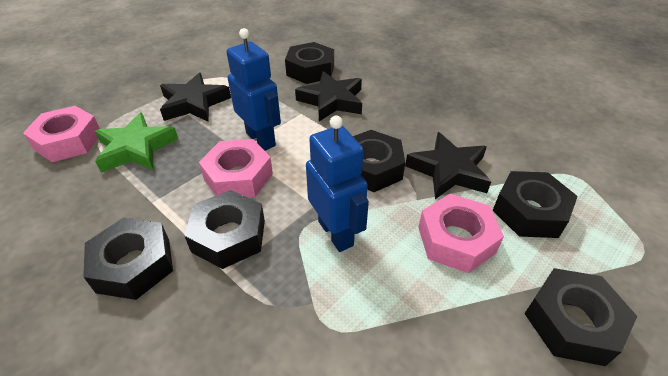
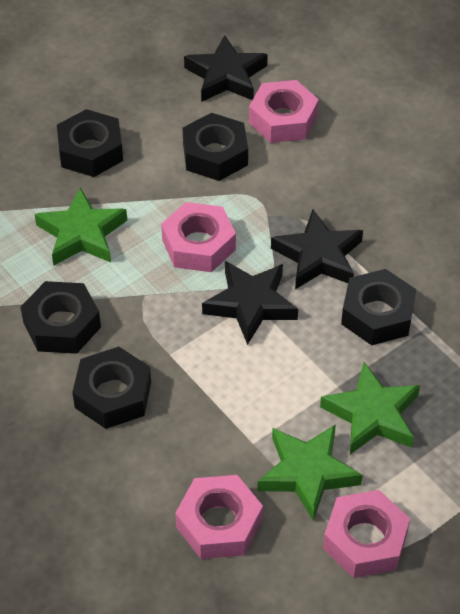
black nut: 6 -> 5
blue robot: 2 -> 0
green star: 1 -> 3
pink nut: 3 -> 4

